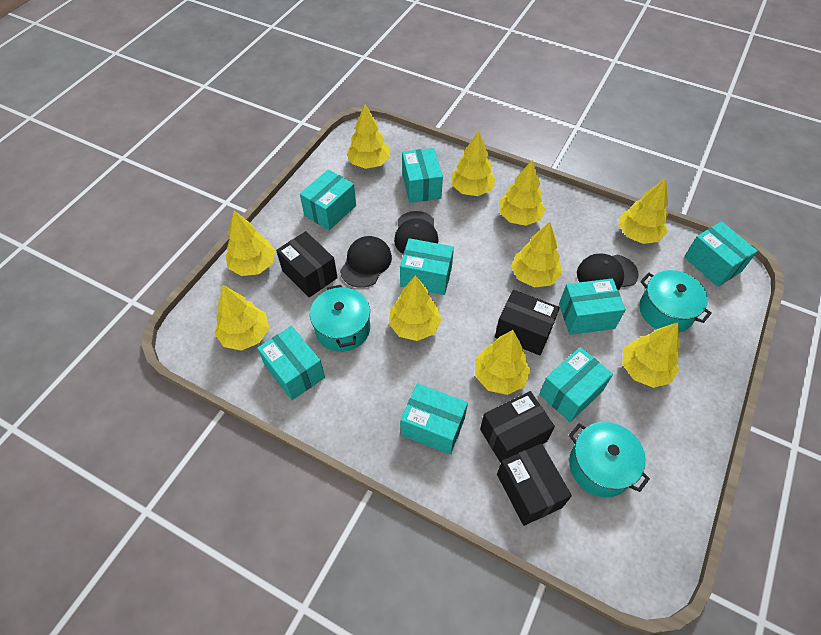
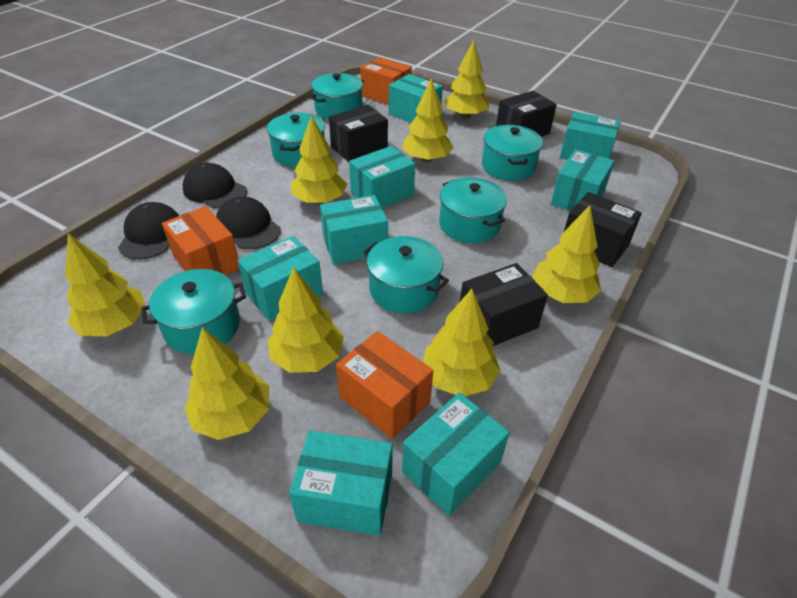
orange box: 0 -> 3
turquoise pot: 3 -> 6
yellow tree: 10 -> 8

